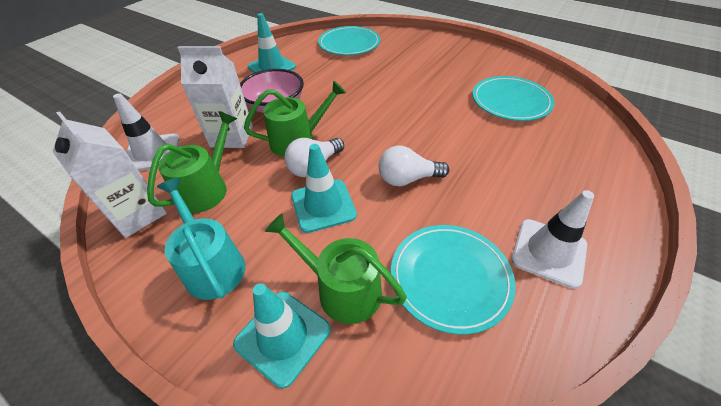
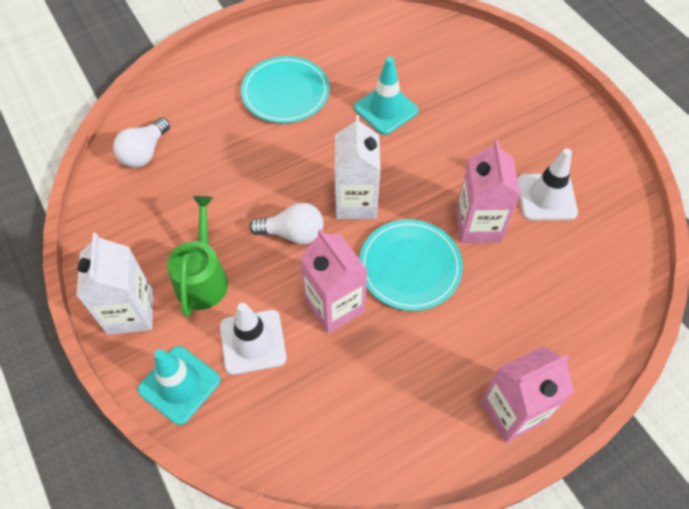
green watering can: 3 -> 1
pink bowl: 1 -> 0
pink carton: 0 -> 3
turquoise plate: 3 -> 2
turquoise traffic cone: 3 -> 2
turquoise watering can: 1 -> 0

